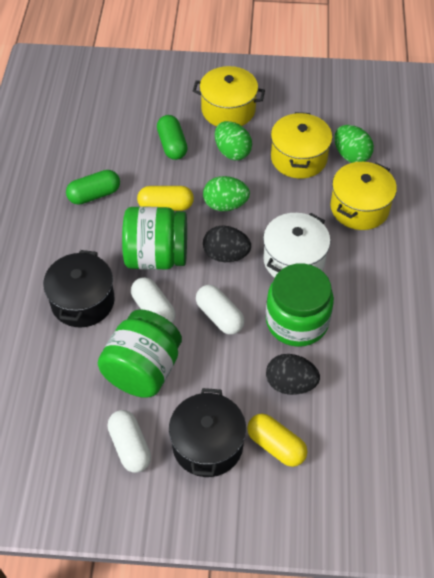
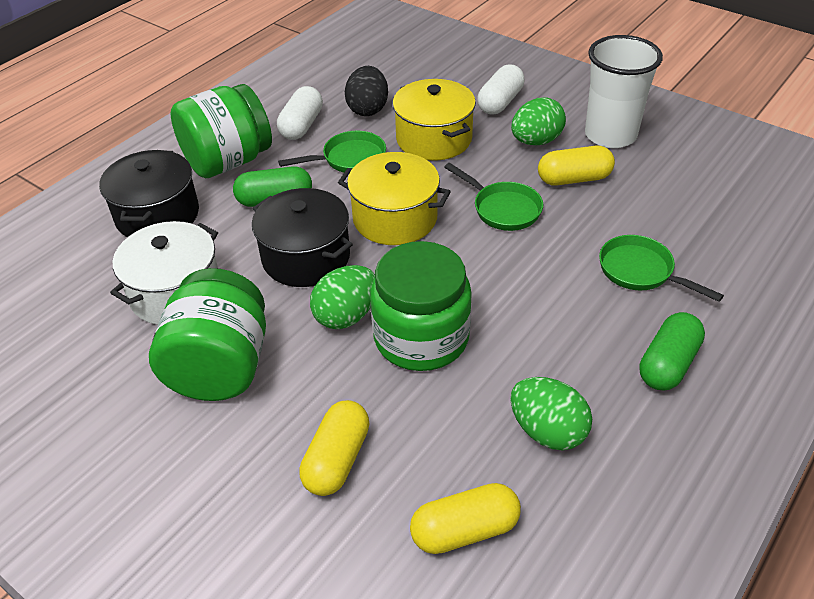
black egg: 2 -> 1
green pan: 0 -> 3
white capsule: 3 -> 2
white cup: 0 -> 1
yellow capsule: 2 -> 3
yellow pot: 3 -> 2

